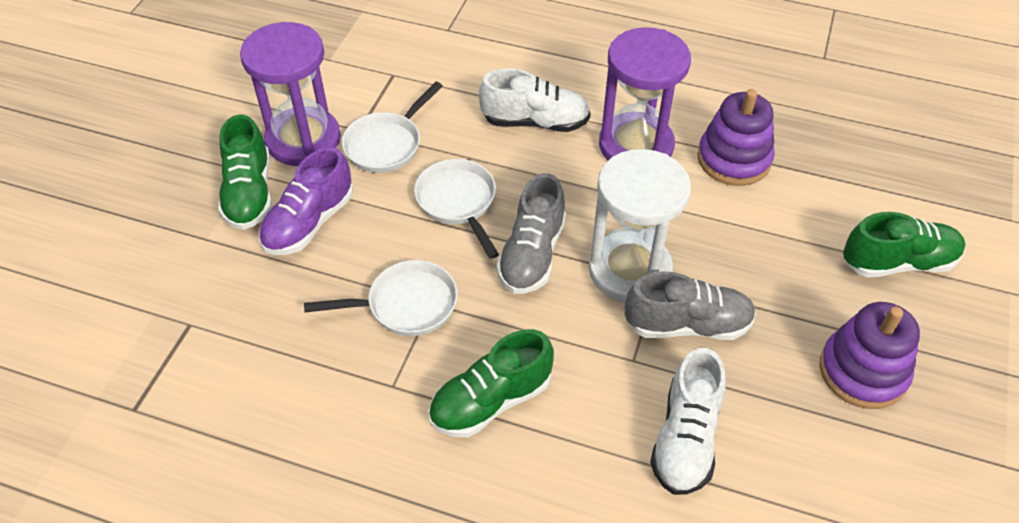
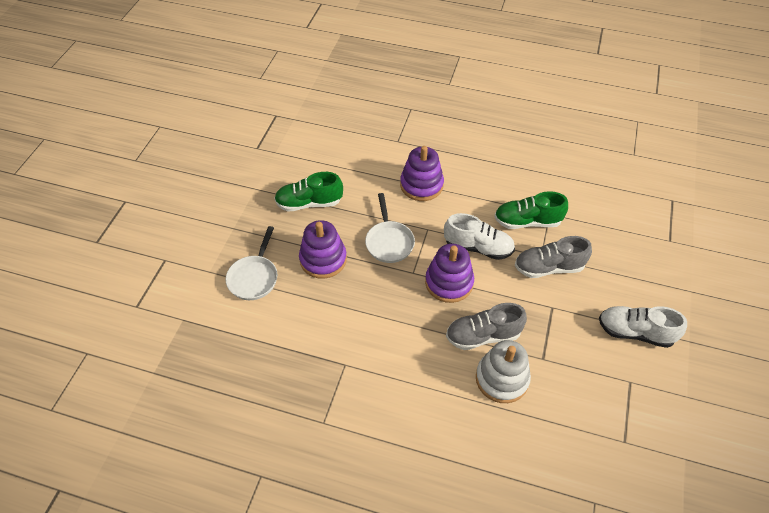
green shoe: 3 -> 2
purple hourglass: 2 -> 0
purple shoe: 1 -> 0
purple stacking toy: 2 -> 3
white hourglass: 1 -> 0
white pan: 3 -> 2
white stacking toy: 0 -> 1

